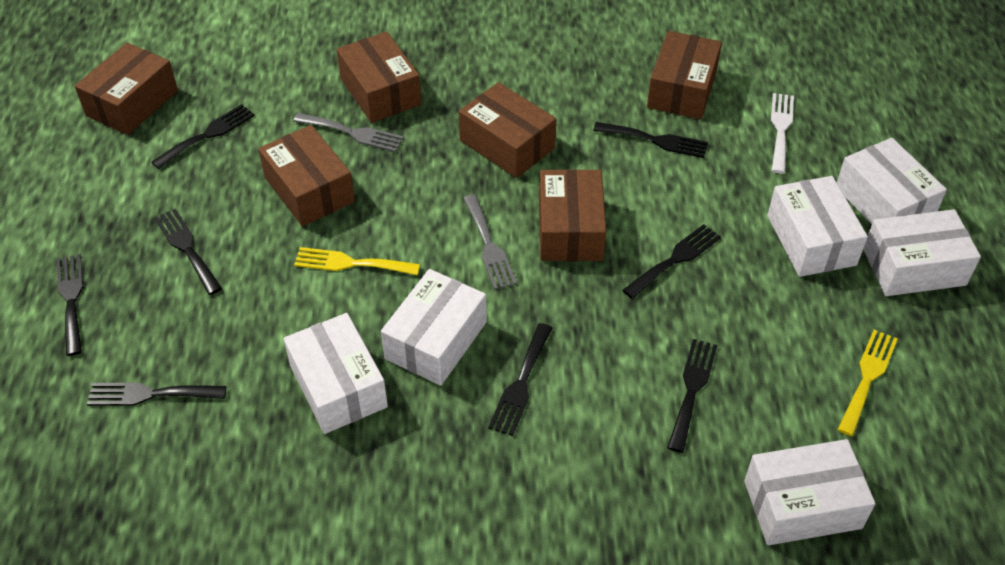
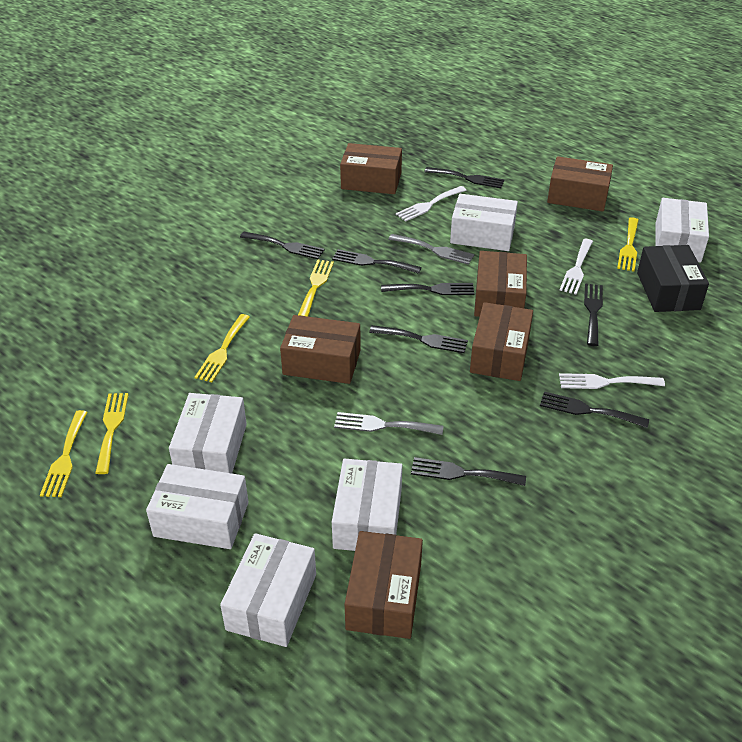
black box: 0 -> 1
white fork: 1 -> 3
yellow fork: 2 -> 5

